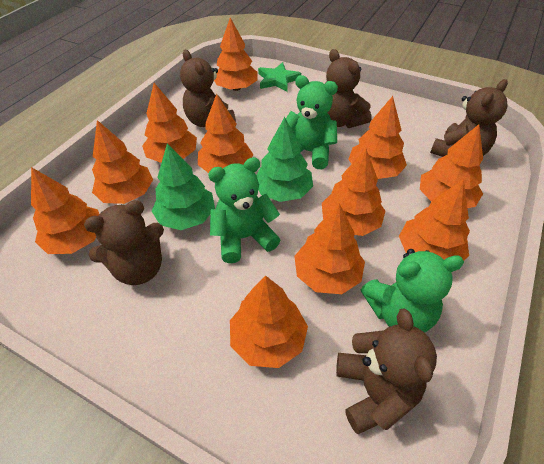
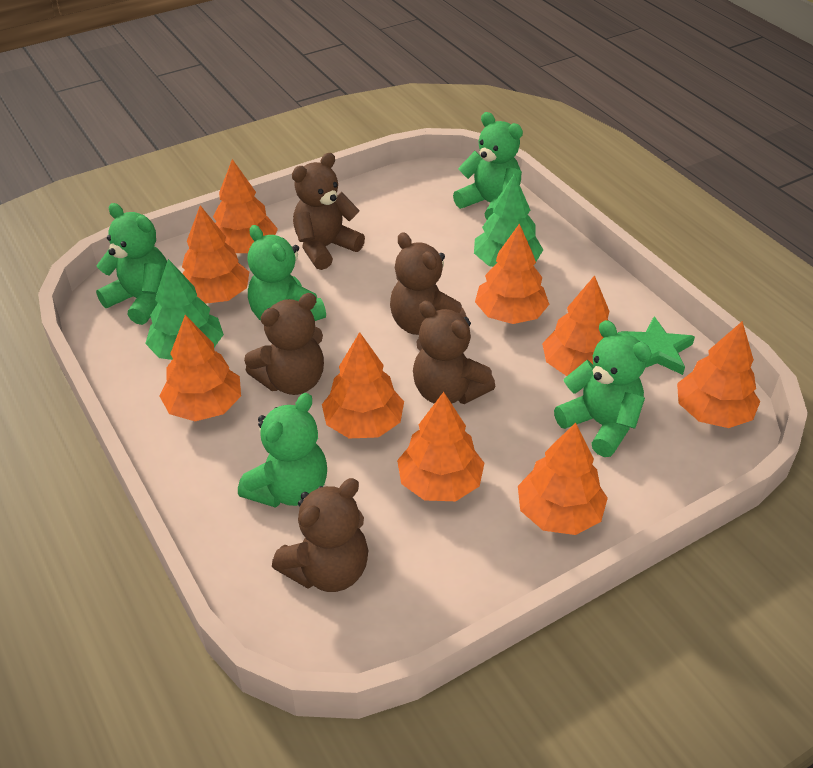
green teddy bear: 3 -> 5
orange tree: 11 -> 9

